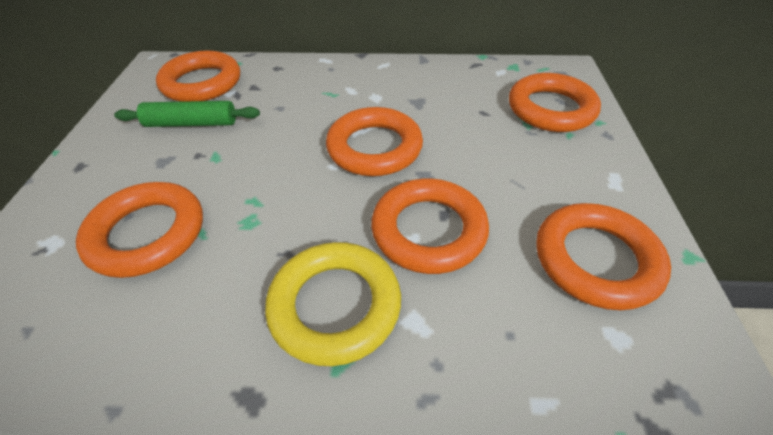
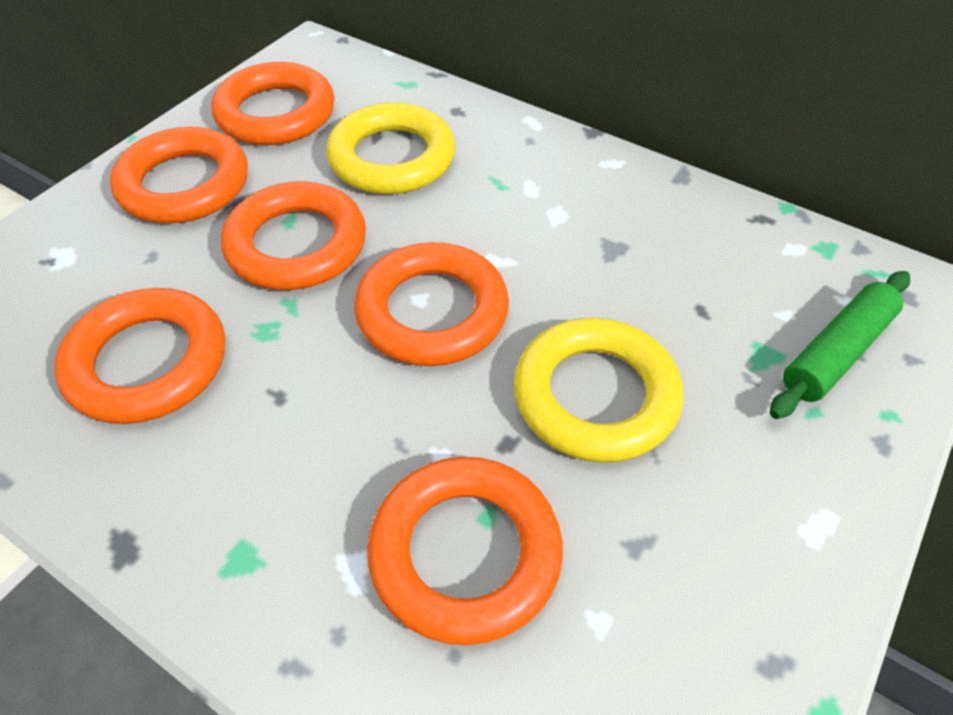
yellow ring: 1 -> 2

